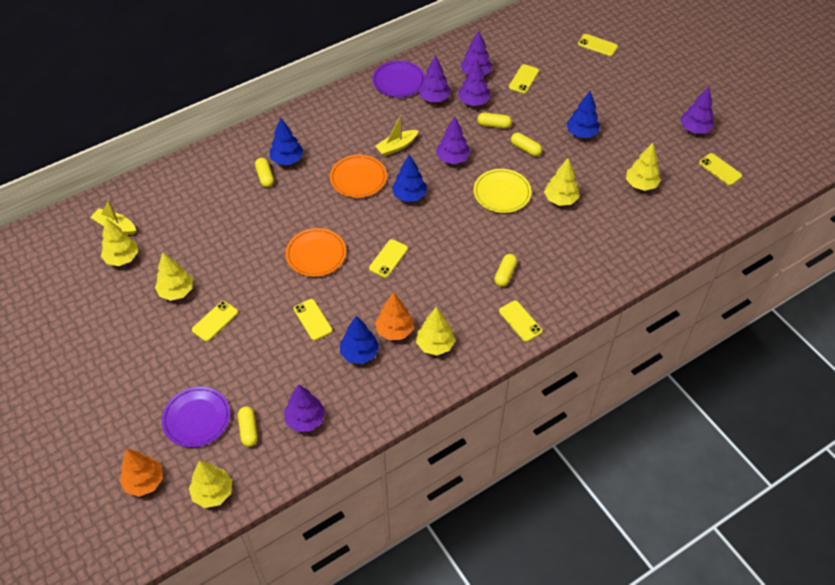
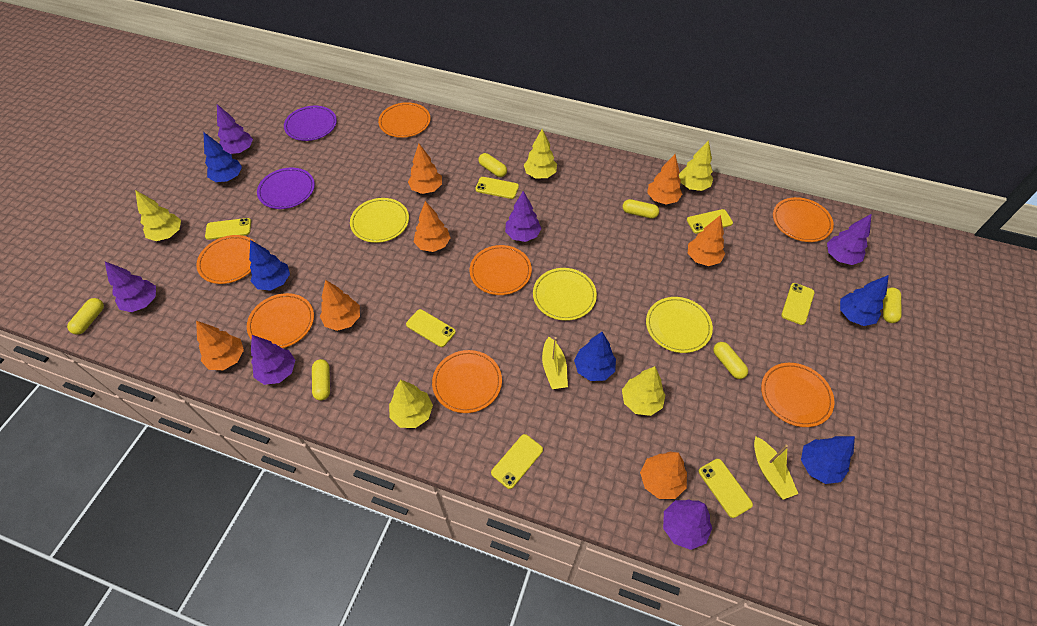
blue tree: 4 -> 5
orange plate: 2 -> 7
orange tree: 2 -> 7
yellow capsule: 5 -> 6
yellow plate: 1 -> 3
yellow tree: 6 -> 5

